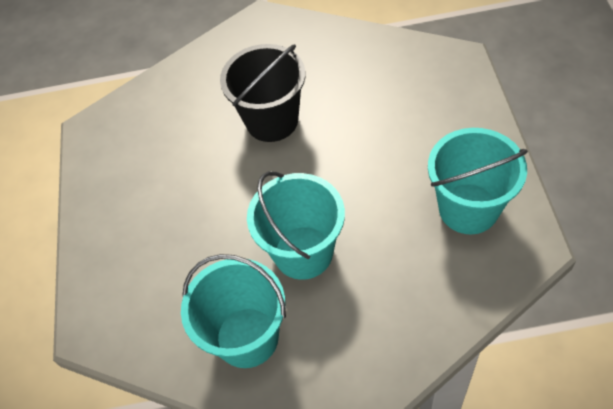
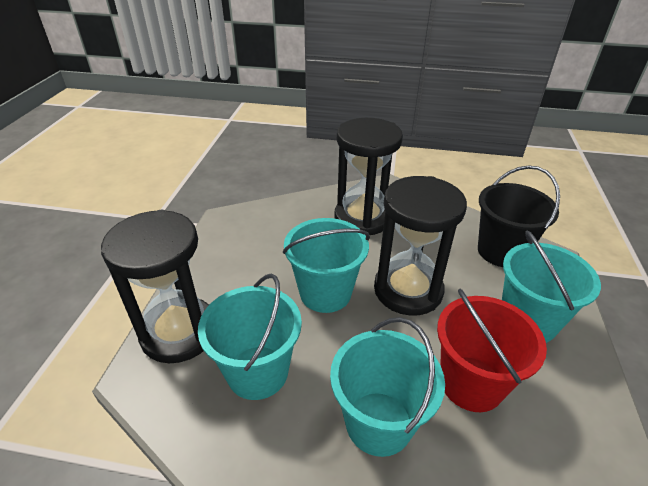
black hourglass: 0 -> 3
red bucket: 0 -> 1
turquoise bucket: 3 -> 4

